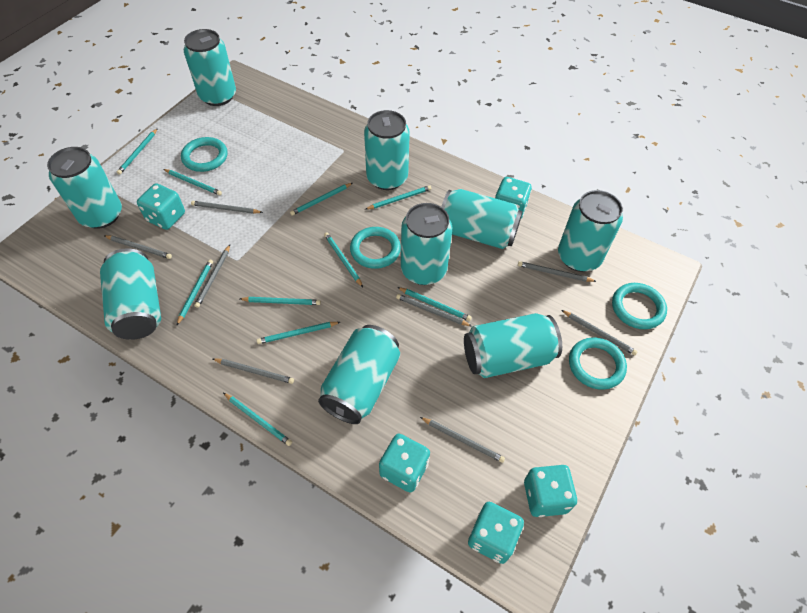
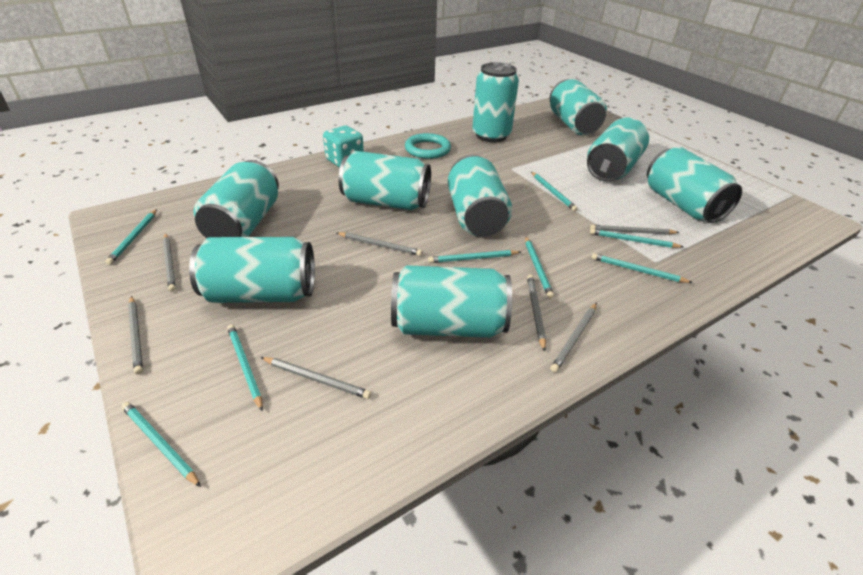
grey pencil: 8 -> 7
turquoise dice: 5 -> 1
turquoise pencil: 10 -> 8
turquoise ring: 4 -> 1

